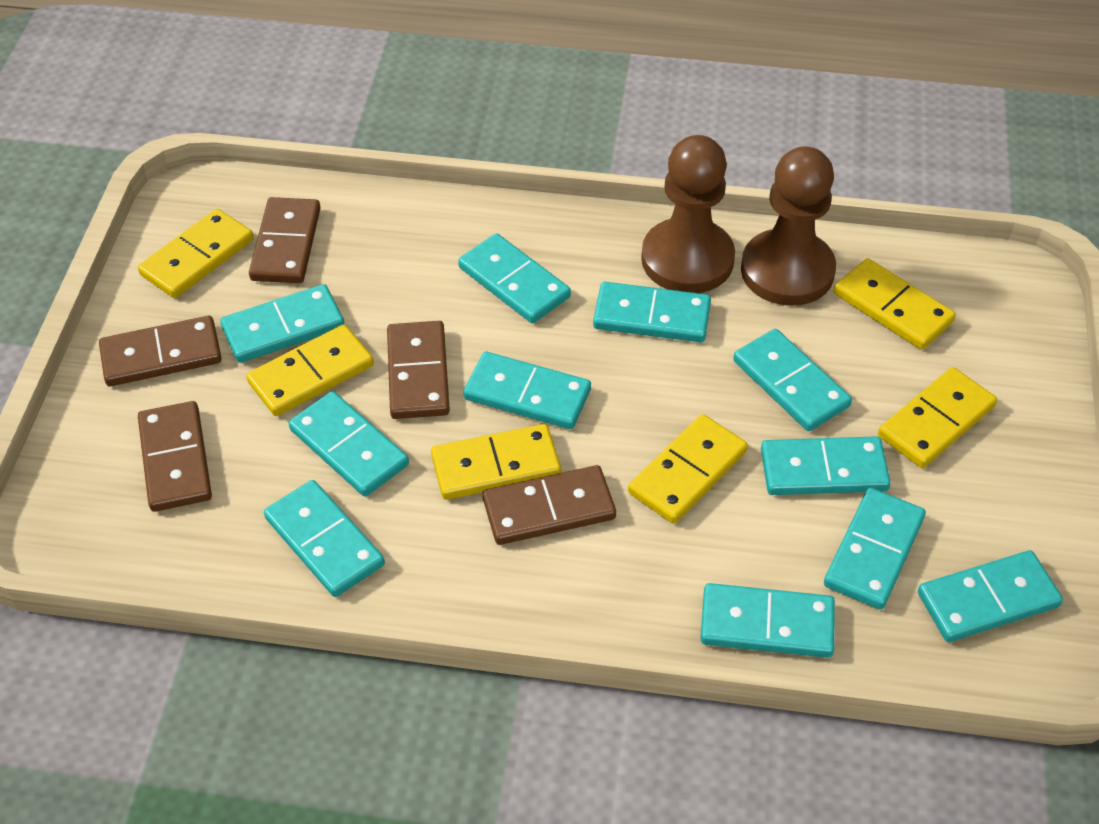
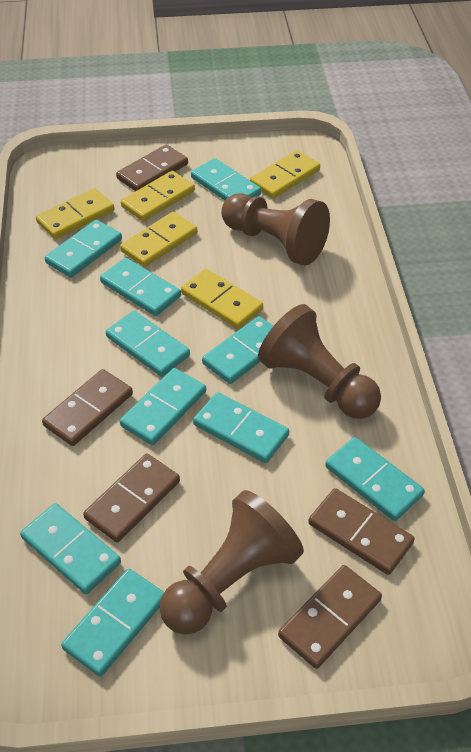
brown pawn: 2 -> 3
turquoise domino: 11 -> 10
yellow domino: 6 -> 5

